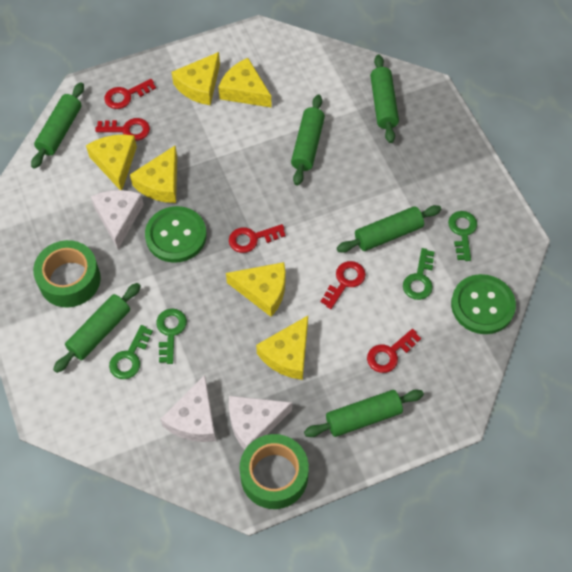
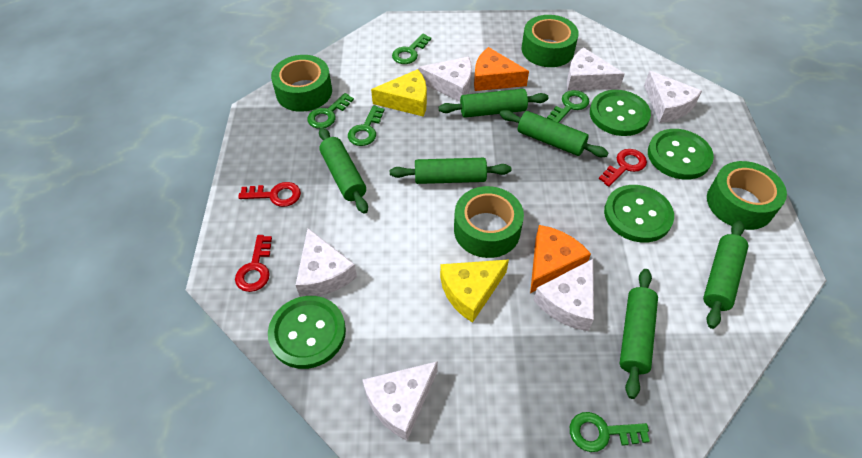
green button: 2 -> 4
green key: 4 -> 5
green tape: 2 -> 4
orange cheese: 0 -> 2
red key: 5 -> 3
white cheese: 3 -> 6
yellow cheese: 6 -> 2

